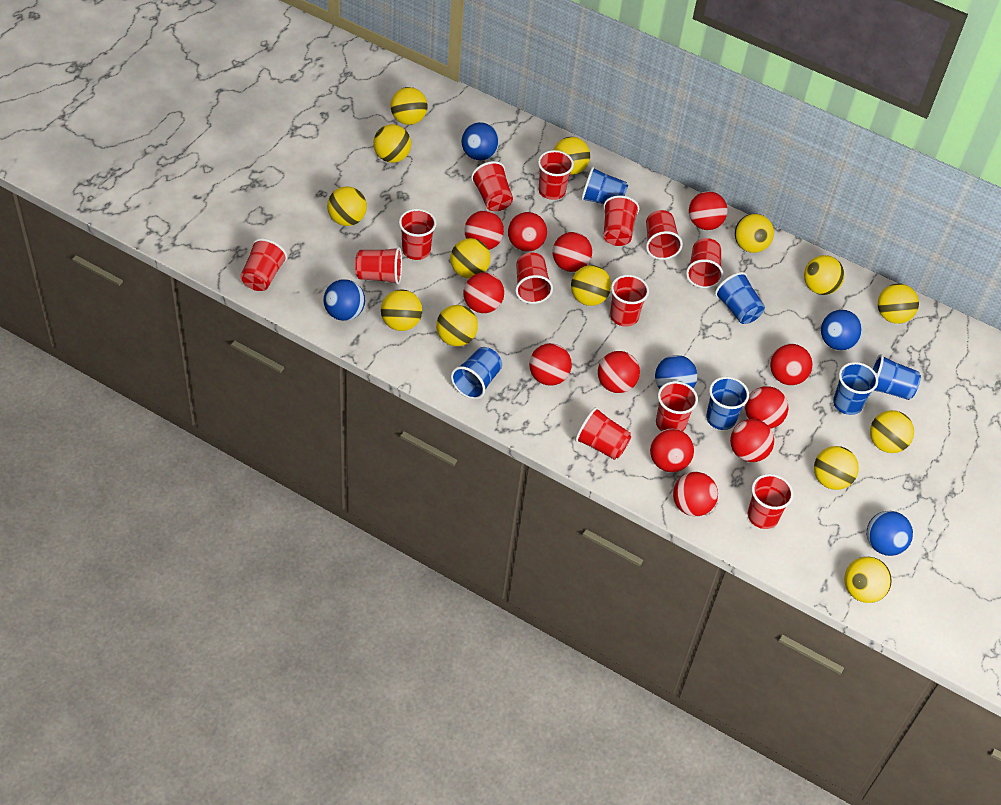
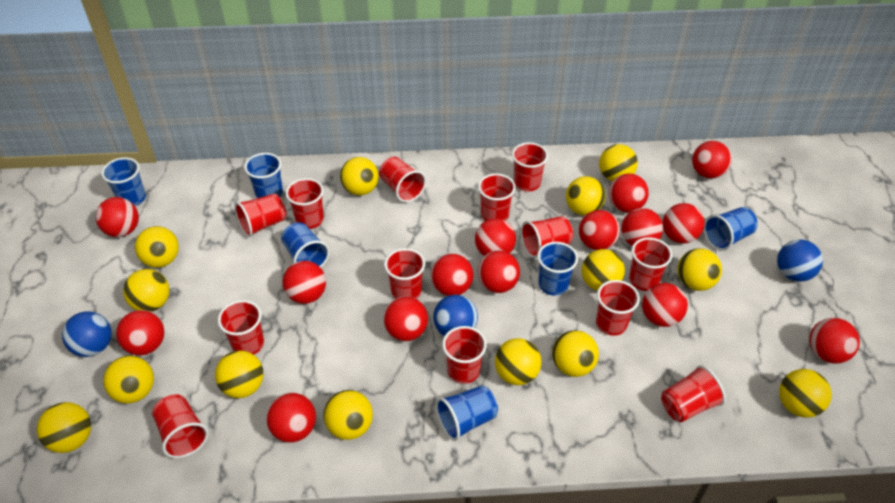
blue ball: 5 -> 3
red ball: 12 -> 15

